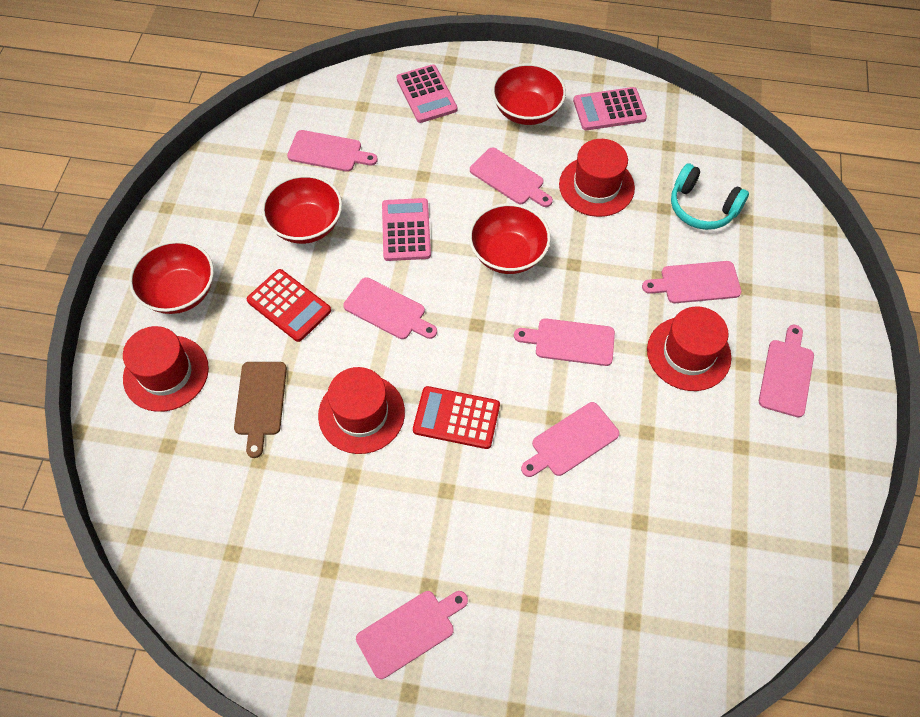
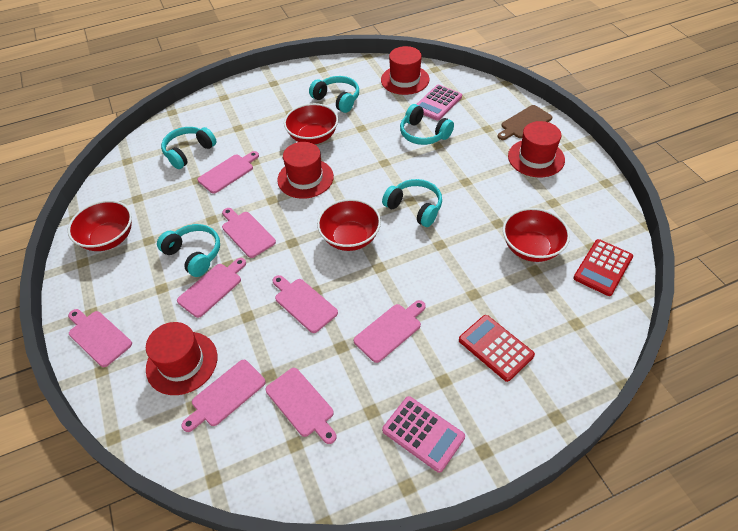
pink calculator: 3 -> 2
turquoise headphones: 1 -> 5

